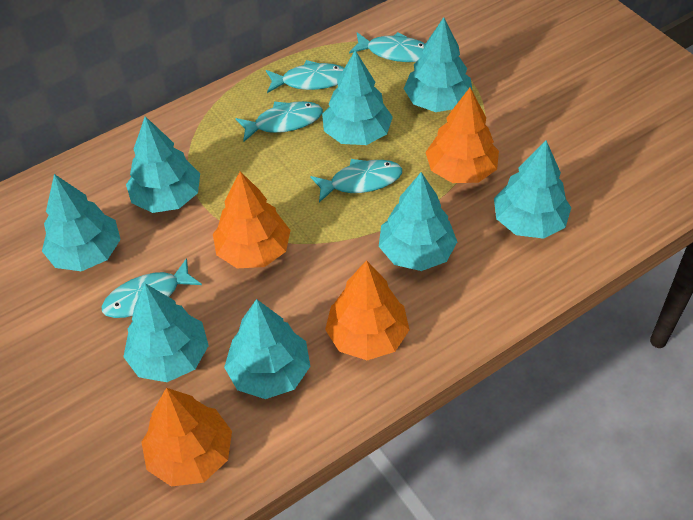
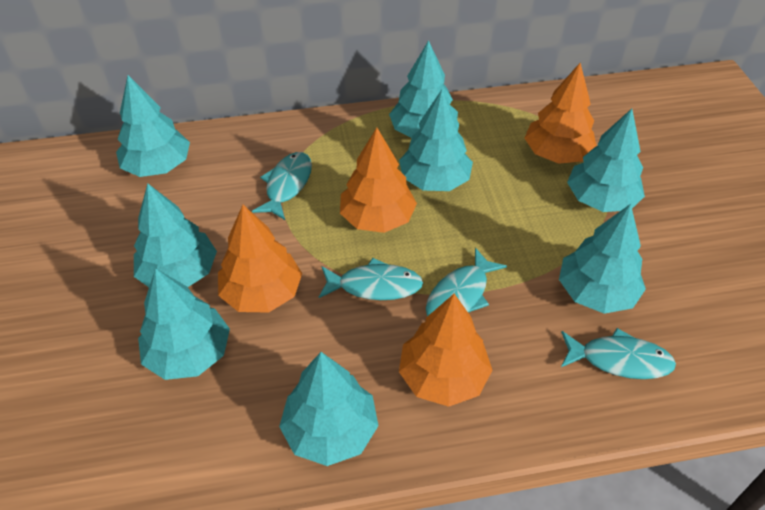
turquoise fish: 5 -> 4

